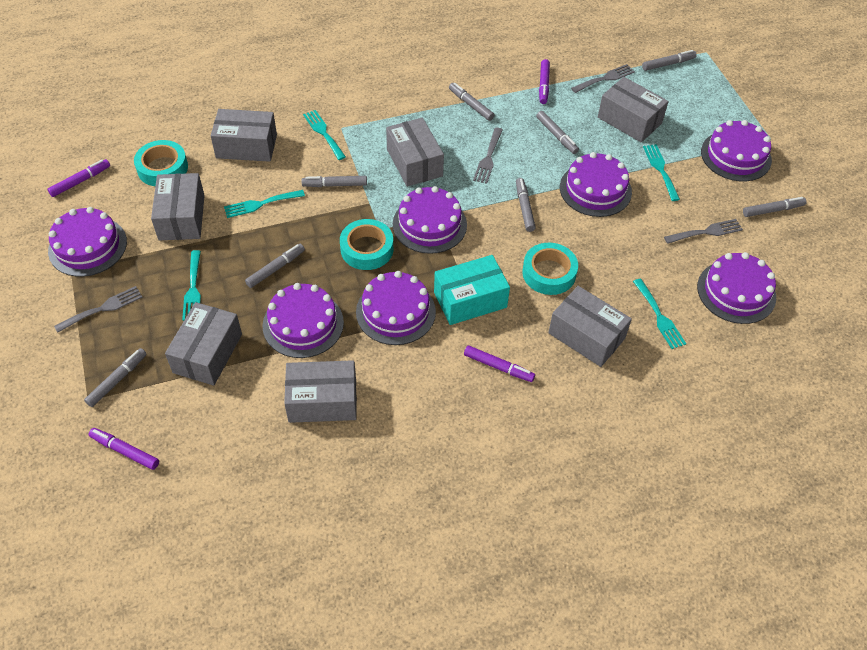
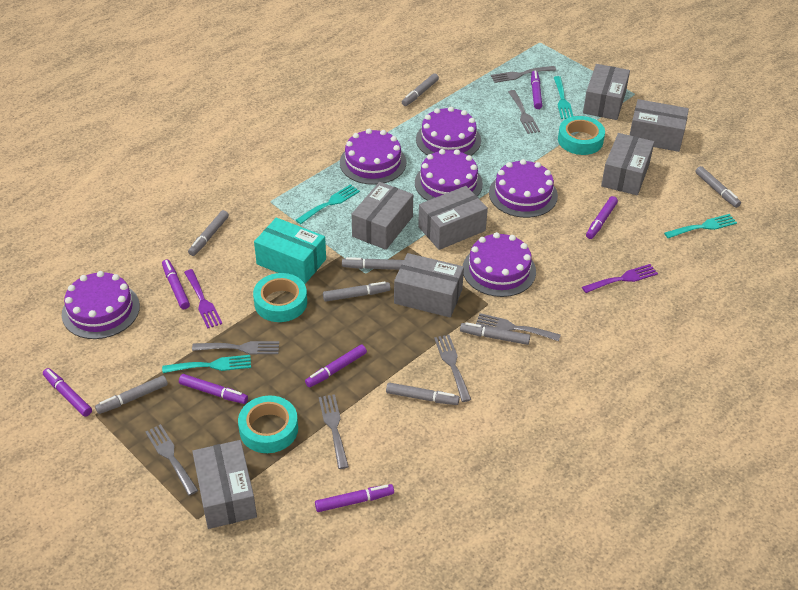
grey fork: 4 -> 7
purple cake: 7 -> 6
purple fork: 0 -> 2
purple marker: 4 -> 7
turquoise fork: 5 -> 4

